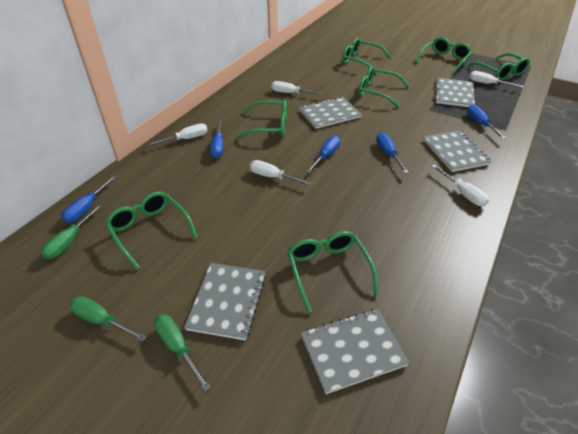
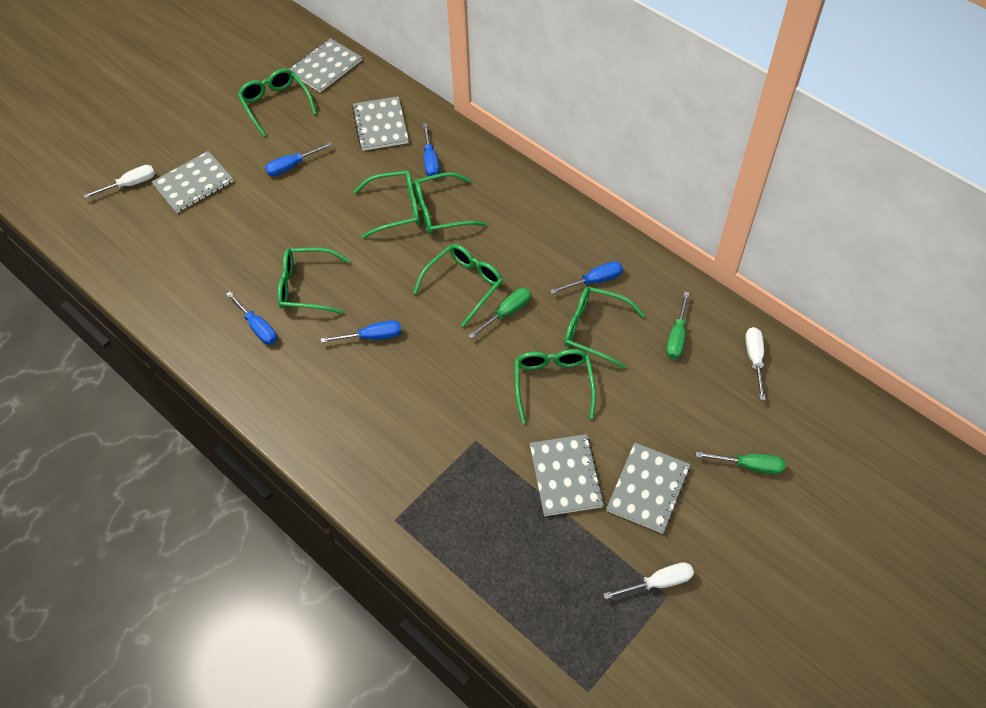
white screwdriver: 5 -> 3

